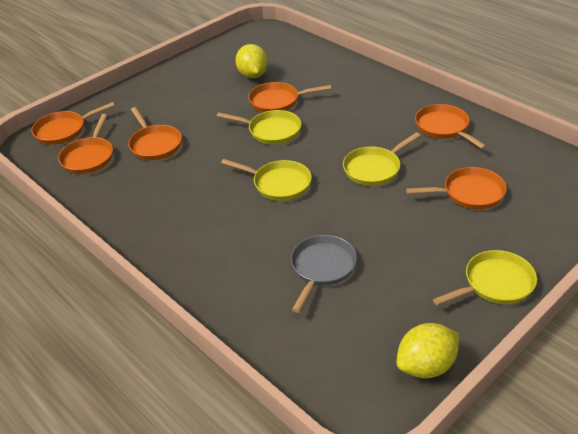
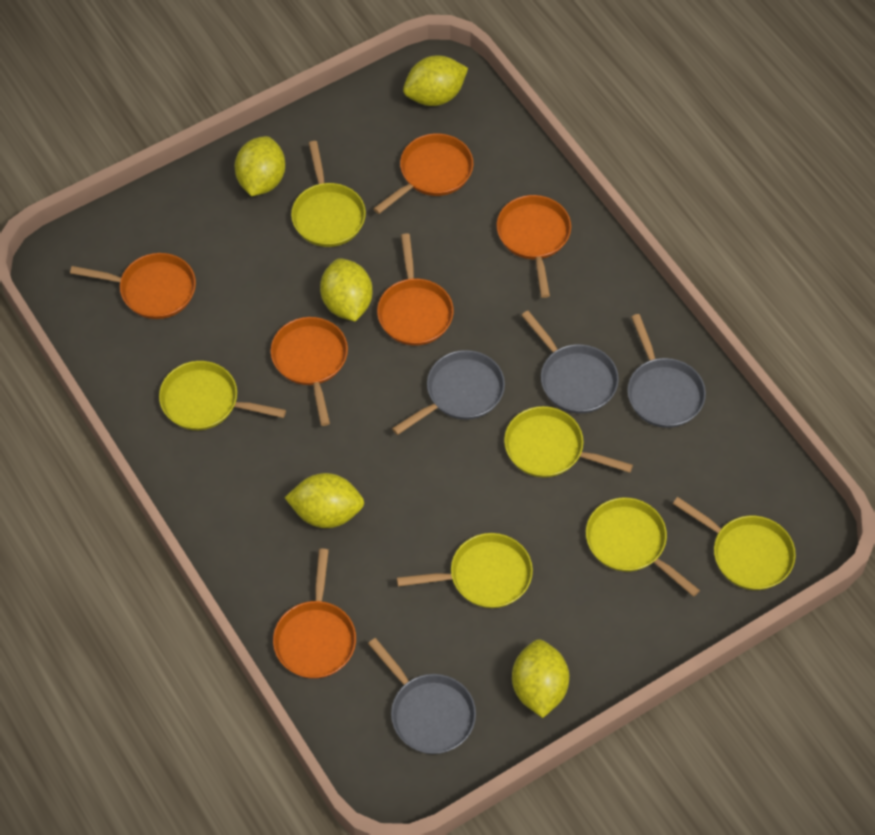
grey pan: 1 -> 4
yellow lemon: 2 -> 5
yellow pan: 4 -> 6

